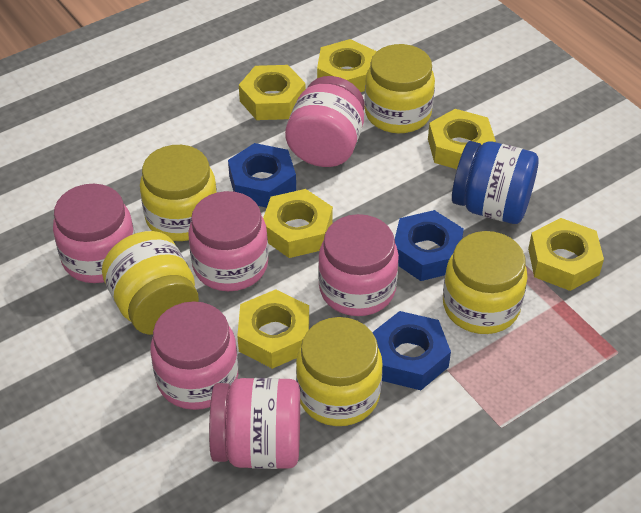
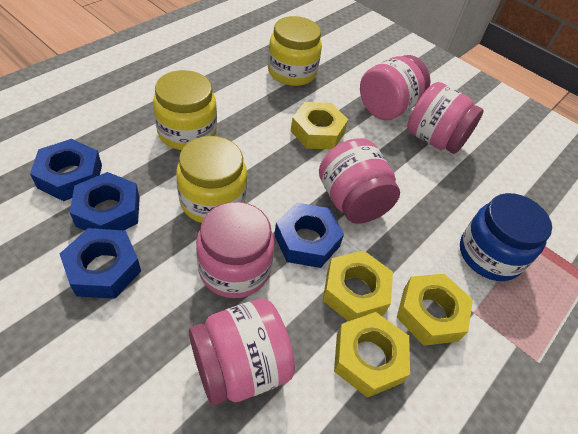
blue nut: 3 -> 4
pink jar: 6 -> 5
yellow jar: 5 -> 3
yellow nut: 6 -> 4

